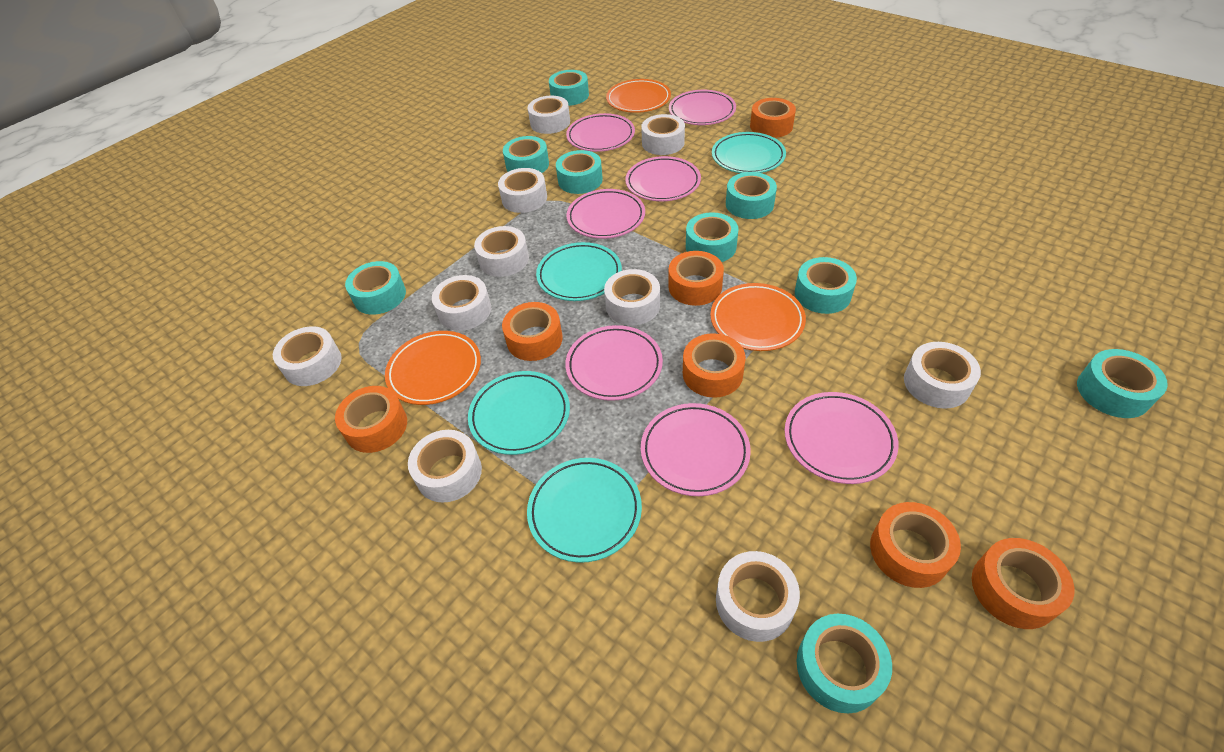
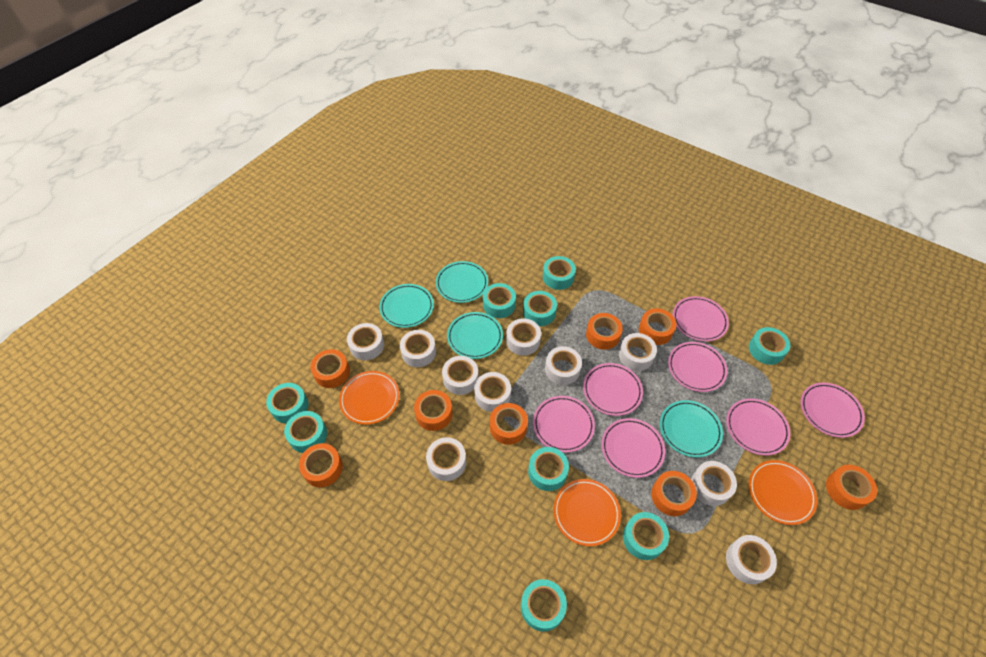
orange tape: 7 -> 8

